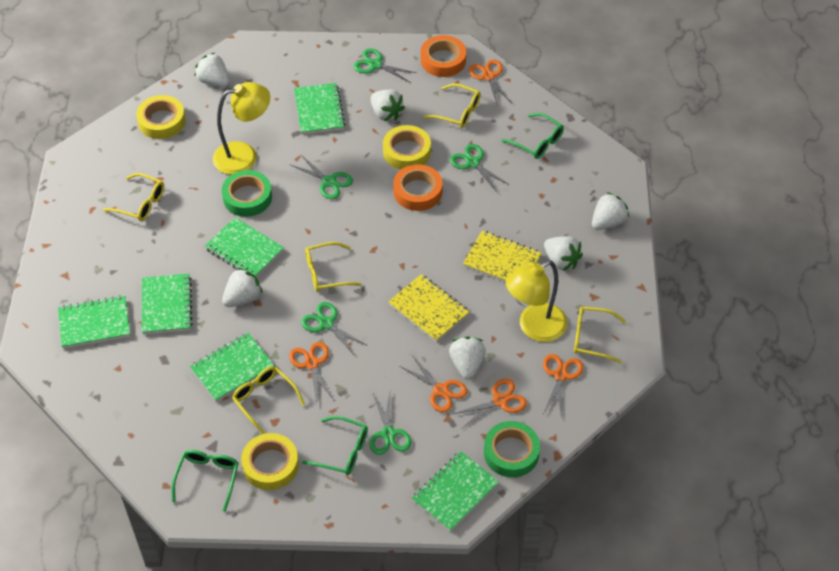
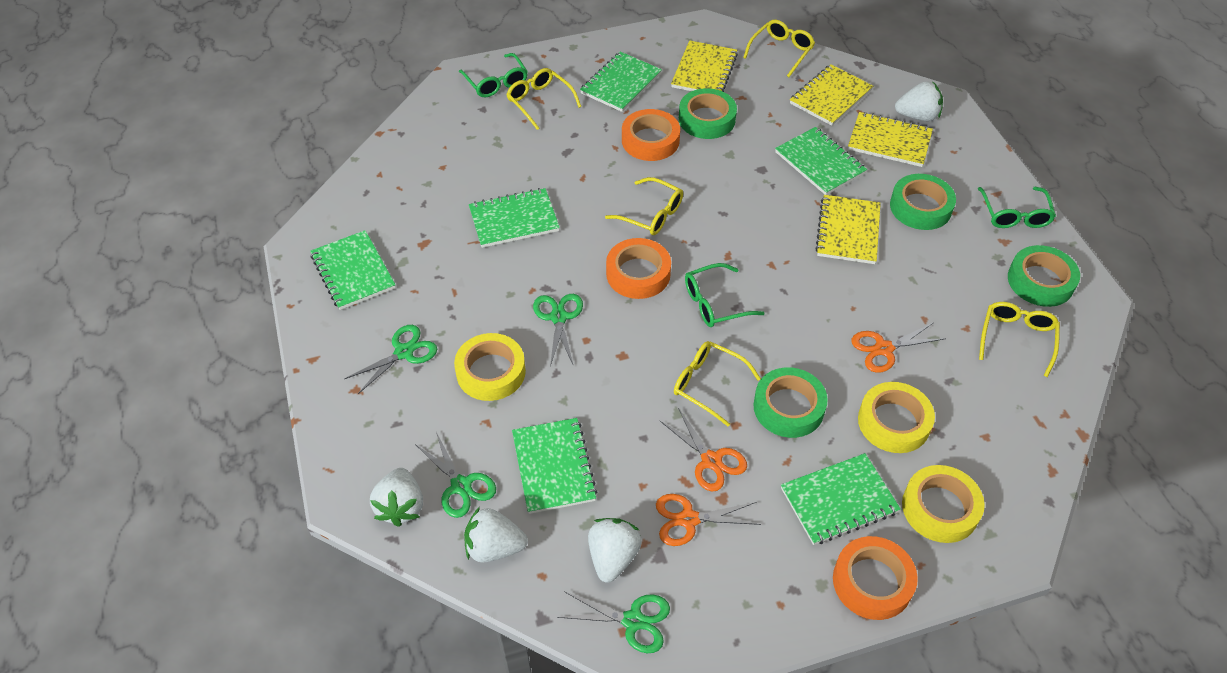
green scissors: 5 -> 4
green tape: 2 -> 4
orange scissors: 5 -> 3
orange tape: 2 -> 3
white strawberry: 6 -> 4
yellow lamp: 2 -> 0
yellow notebook: 2 -> 4

